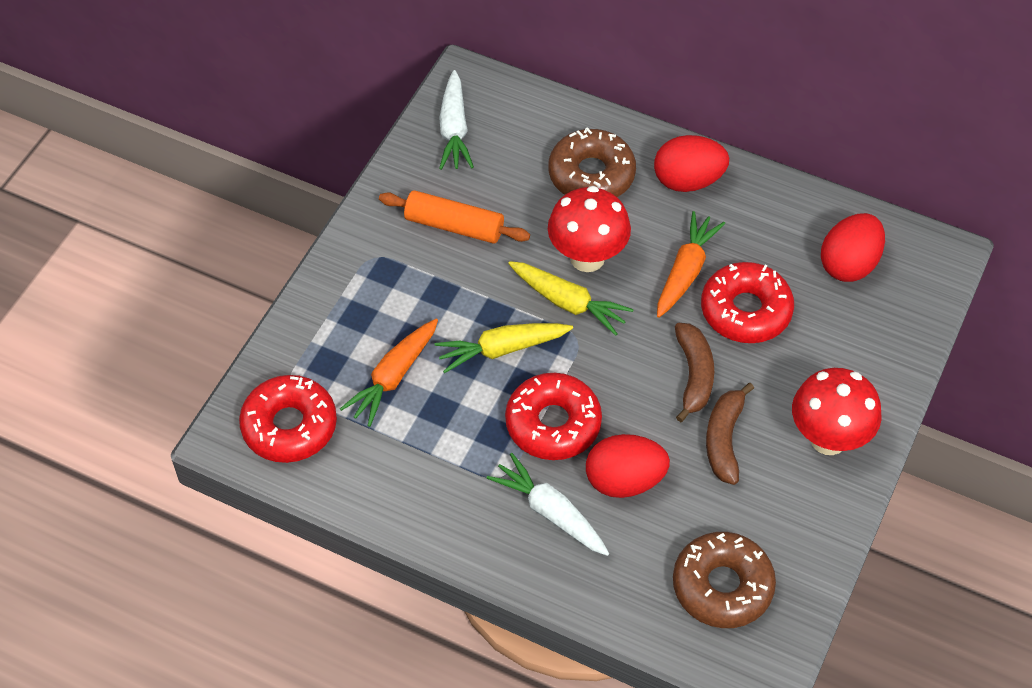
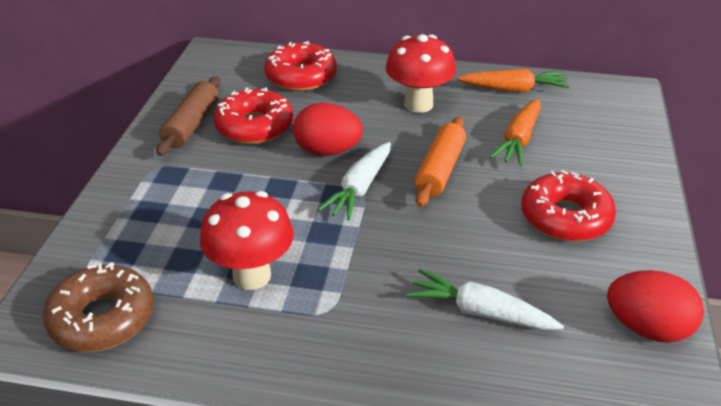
brown banana: 2 -> 0
brown donut: 2 -> 1
brown rolling pin: 0 -> 1
red egg: 3 -> 2
yellow carrot: 2 -> 0

